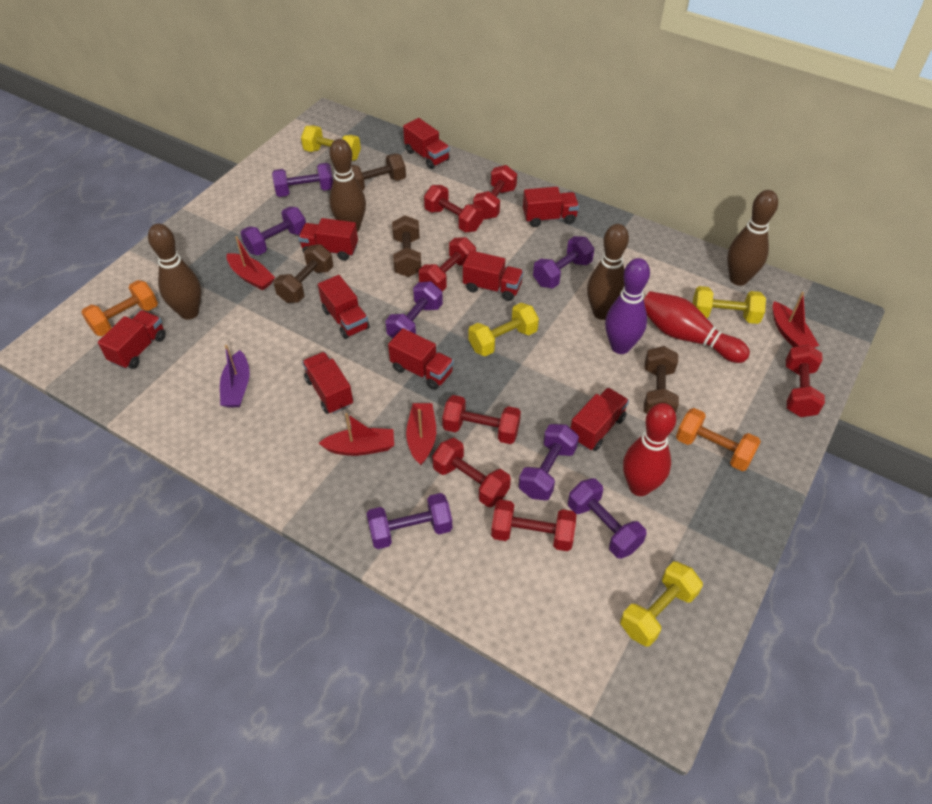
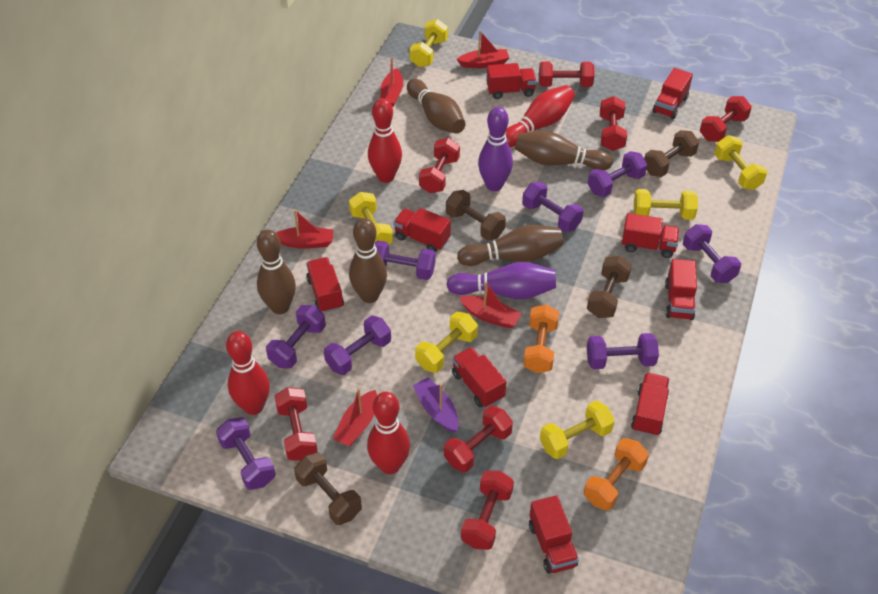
brown bowling pin: 4 -> 5
purple bowling pin: 1 -> 2
purple dumbbell: 7 -> 8
red boat: 4 -> 5
red bowling pin: 2 -> 4
yellow dumbbell: 4 -> 6

